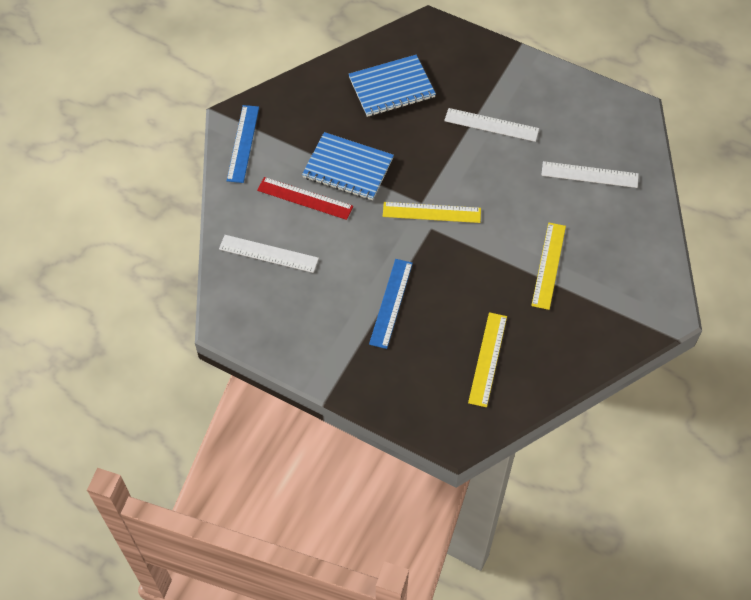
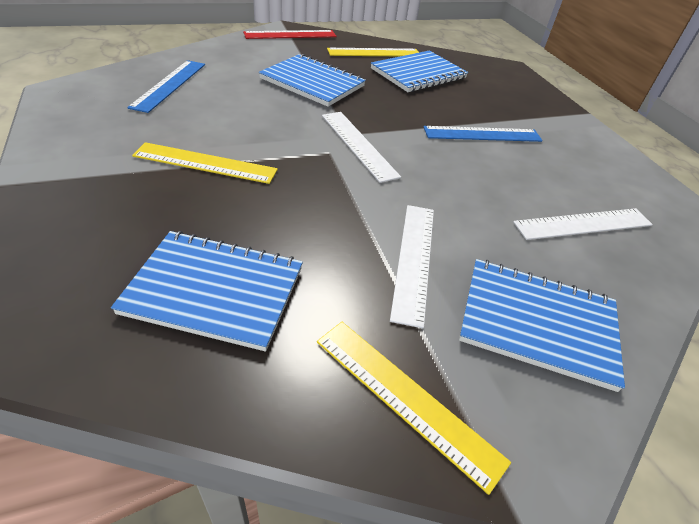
blue notebook: 2 -> 4

